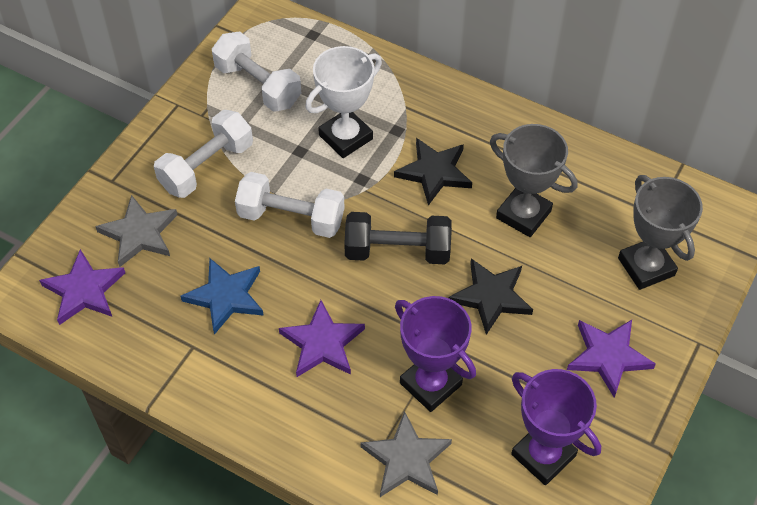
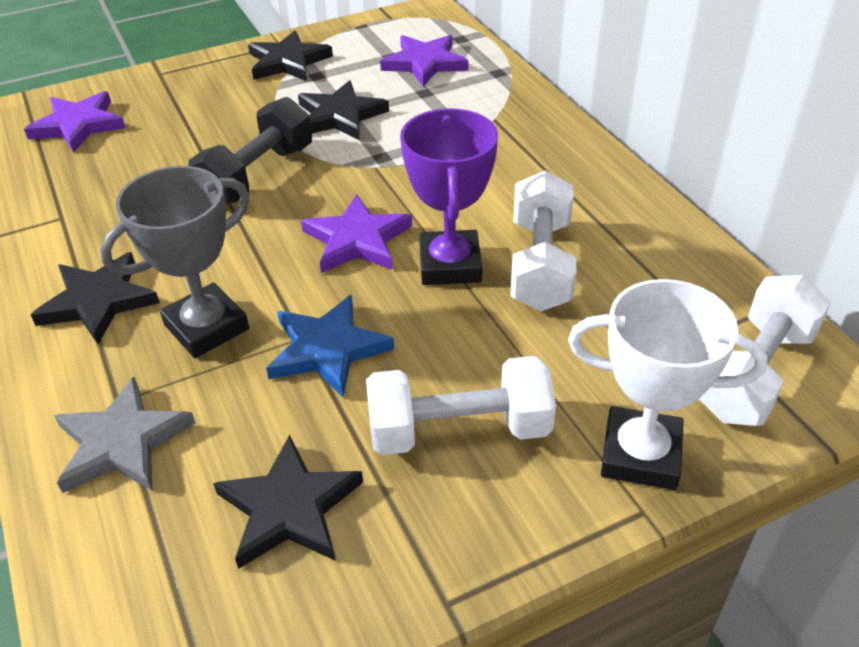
black star: 2 -> 4
grey star: 2 -> 1
grey trophy: 2 -> 1
purple trophy: 2 -> 1

